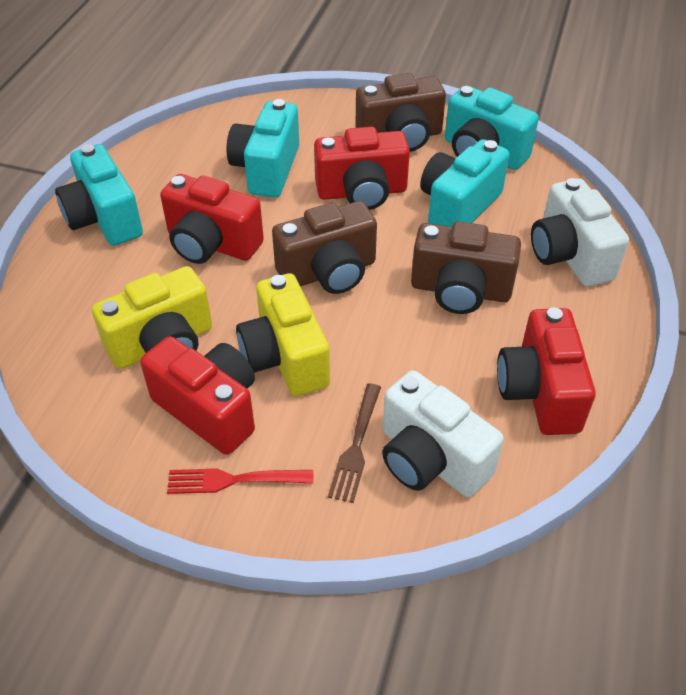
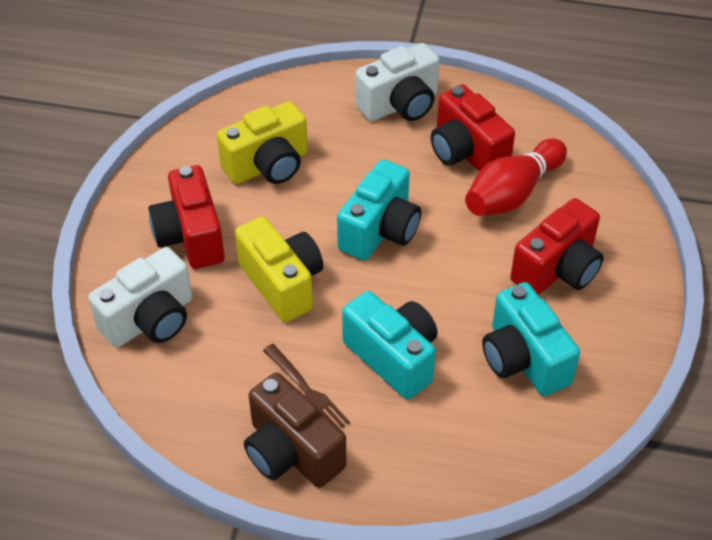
brown camera: 3 -> 1
red bowling pin: 0 -> 1
red camera: 4 -> 3
red fork: 1 -> 0
turquoise camera: 4 -> 3

